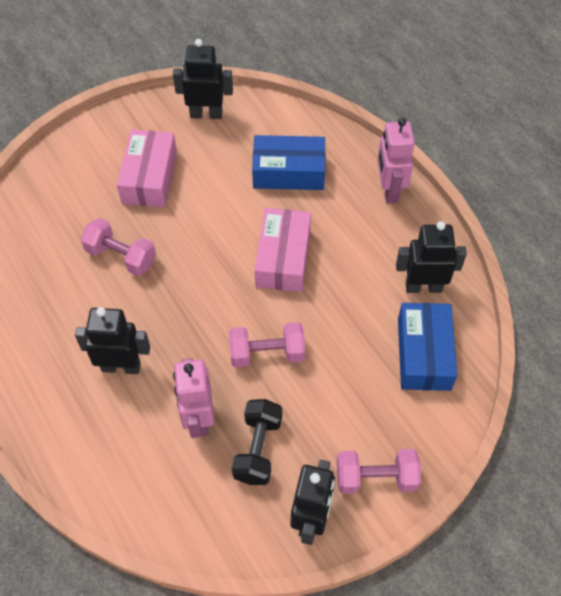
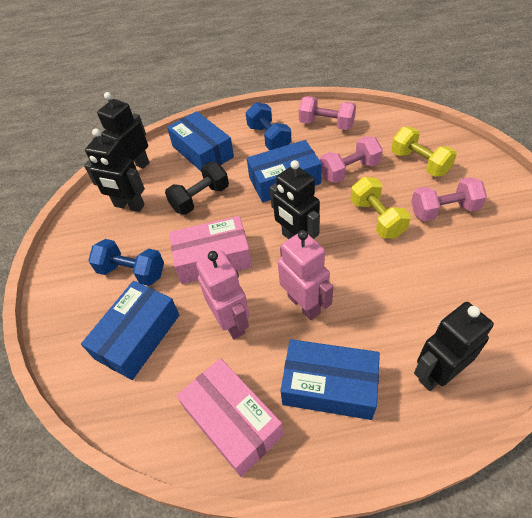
blue box: 2 -> 4
blue dumbbell: 0 -> 2
yellow dumbbell: 0 -> 2

